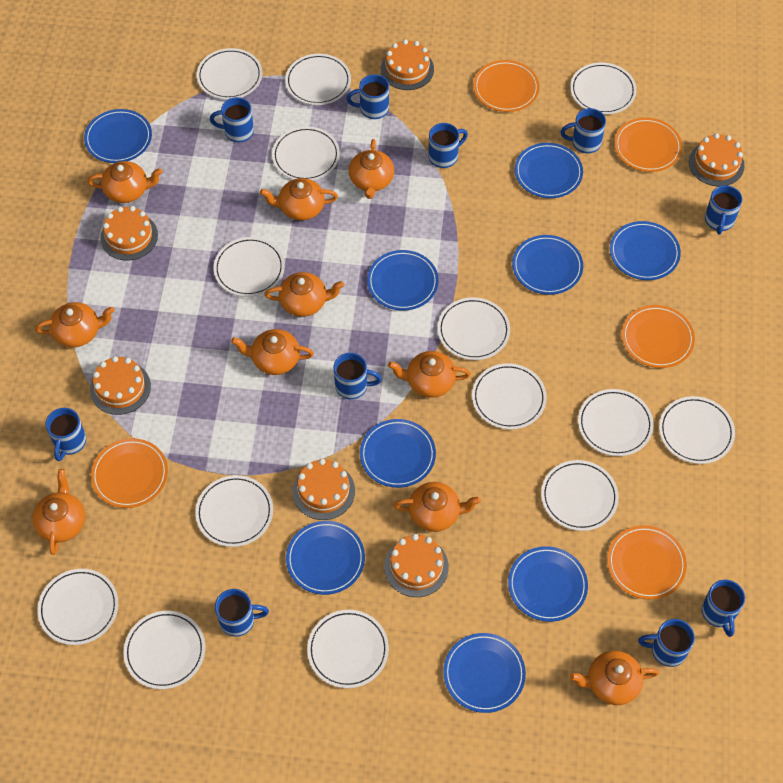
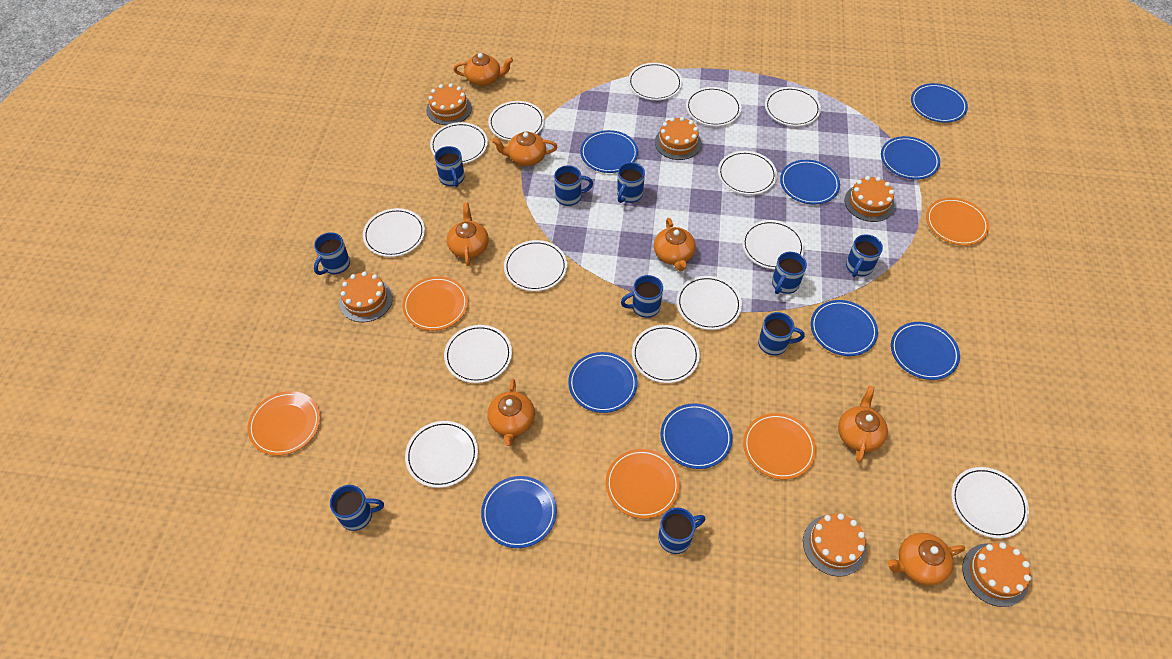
orange teapot: 10 -> 7

